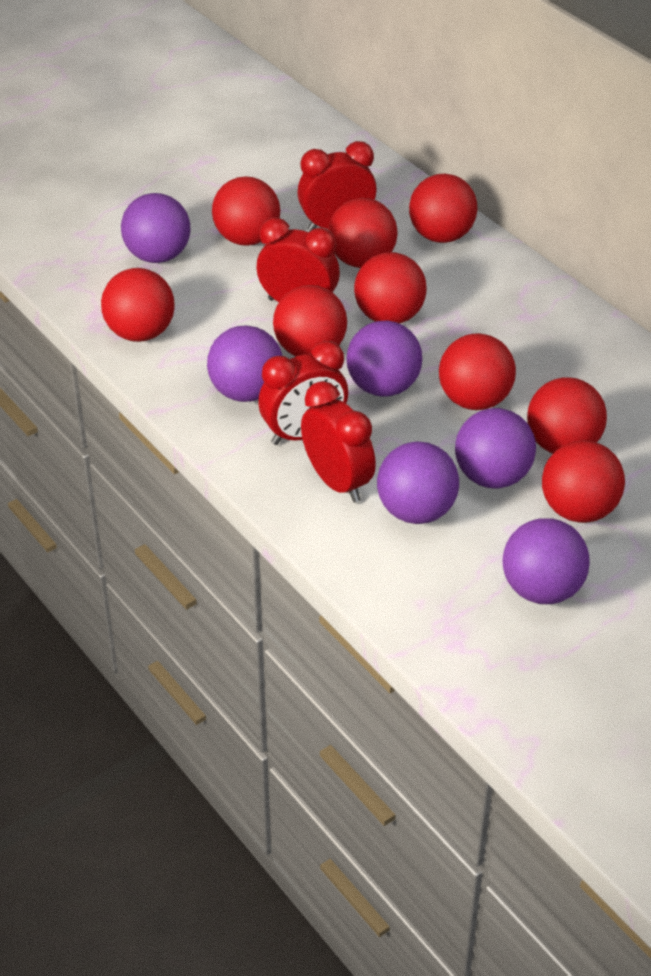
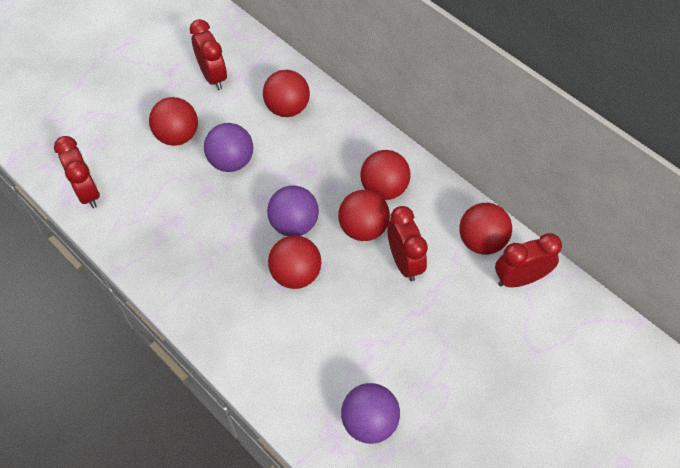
purple ball: 6 -> 3
red ball: 9 -> 6

